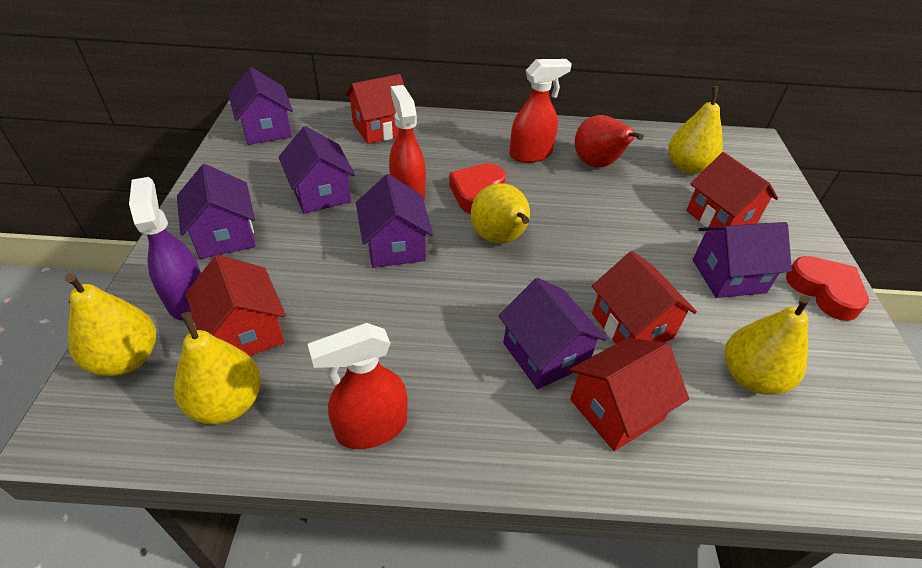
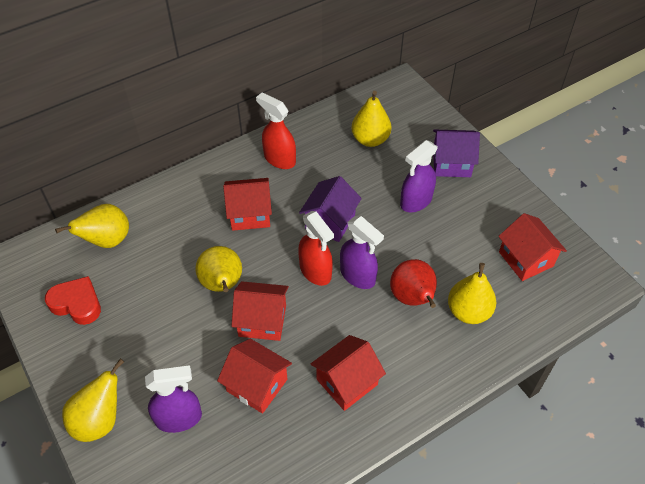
purple house: 6 -> 2
purple spray bottle: 1 -> 3
red heart: 2 -> 1
red spray bottle: 3 -> 2

